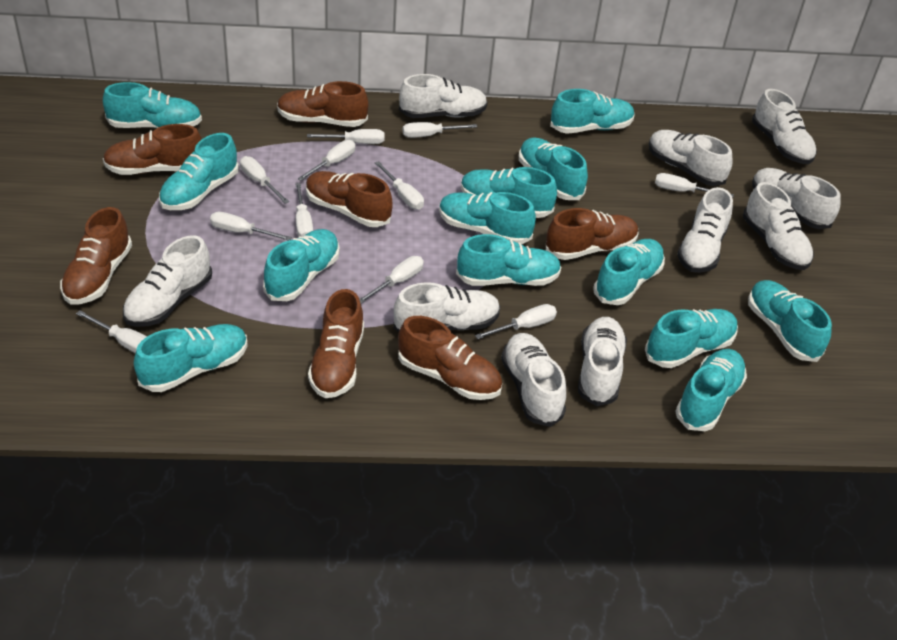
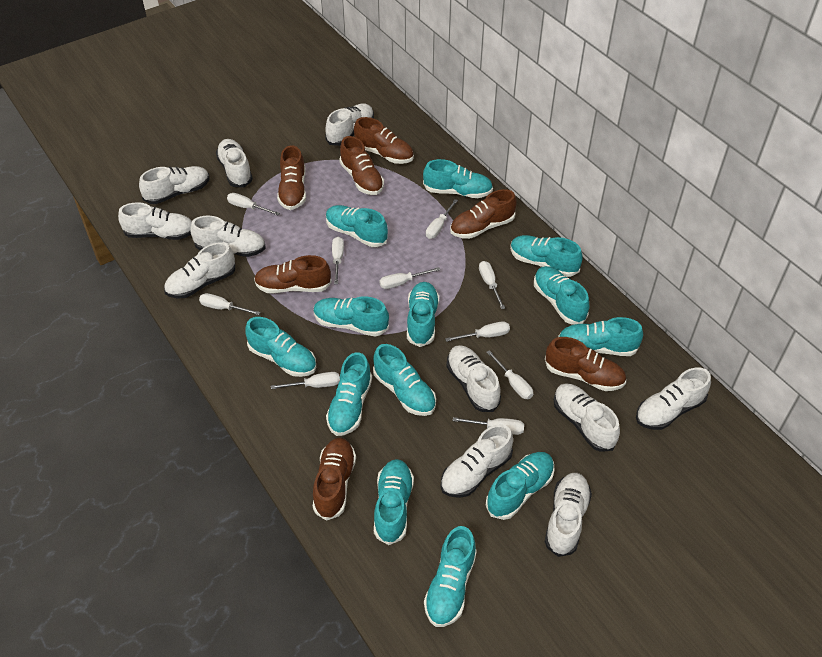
white screwdriver: 11 -> 10
white shoe: 10 -> 11

